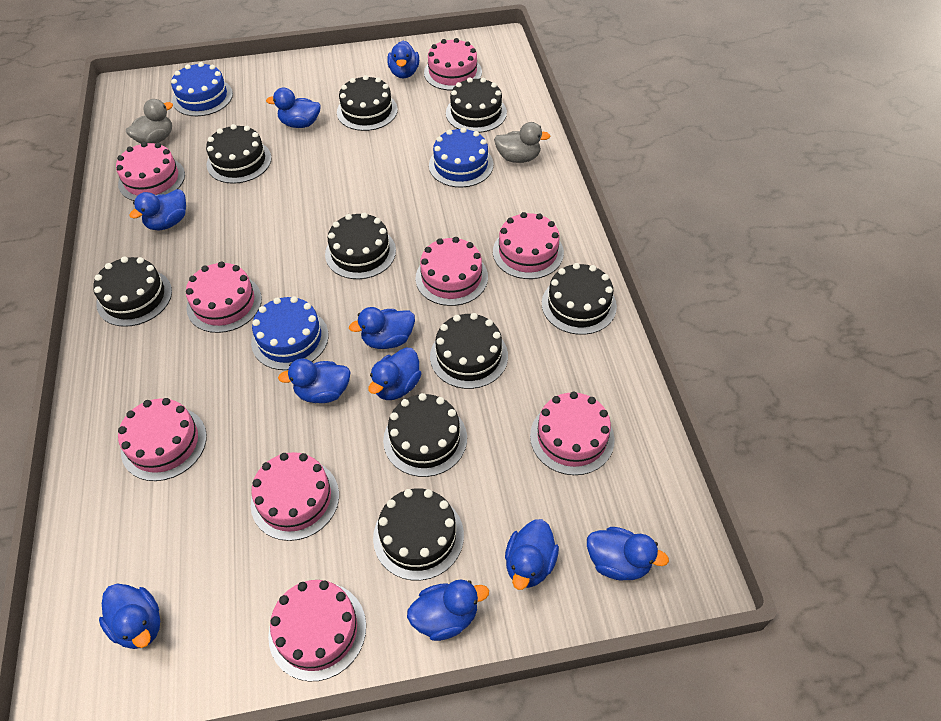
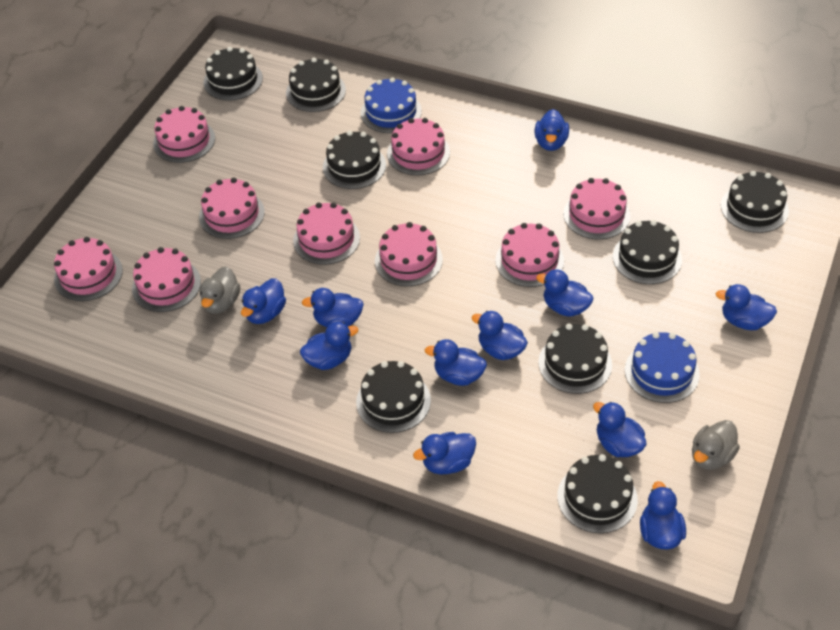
black cake: 9 -> 8
blue cake: 3 -> 2
blue duck: 10 -> 11

